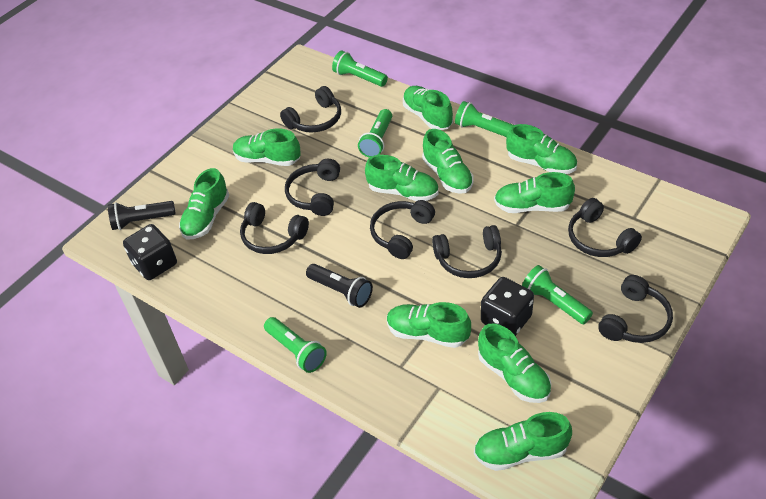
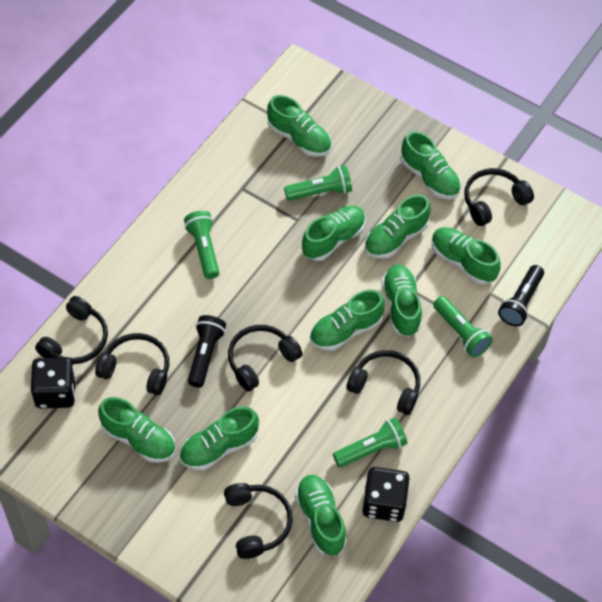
black headphones: 7 -> 6
green flashlight: 5 -> 4

